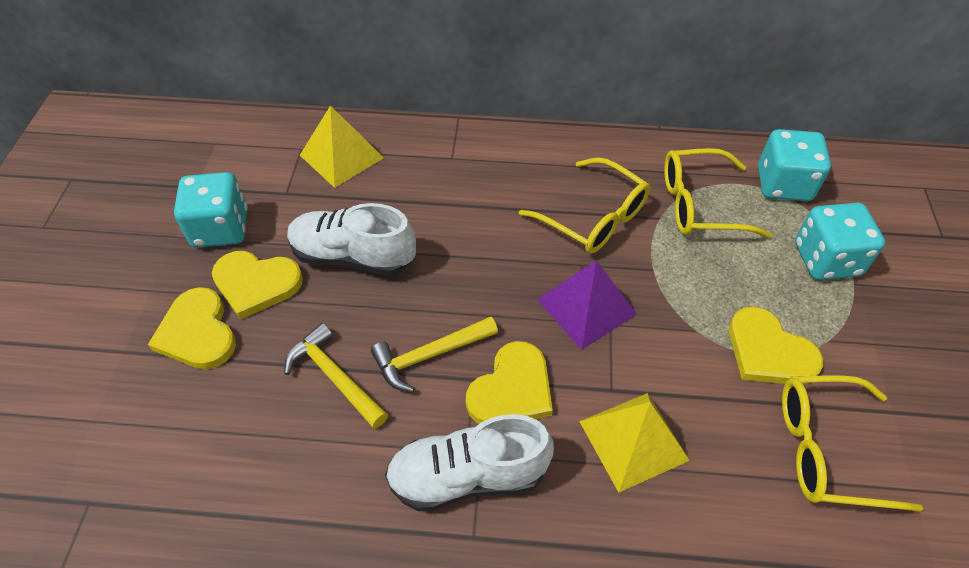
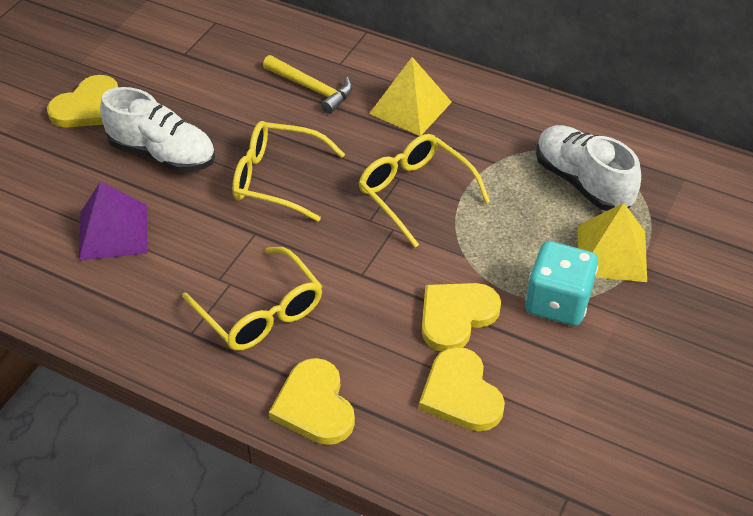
turquoise dice: 3 -> 1
yellow hammer: 2 -> 1

